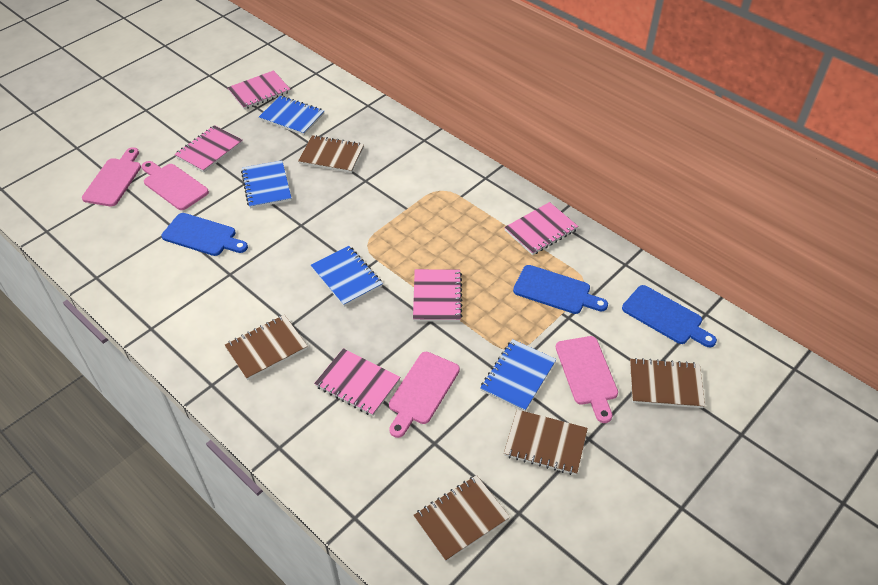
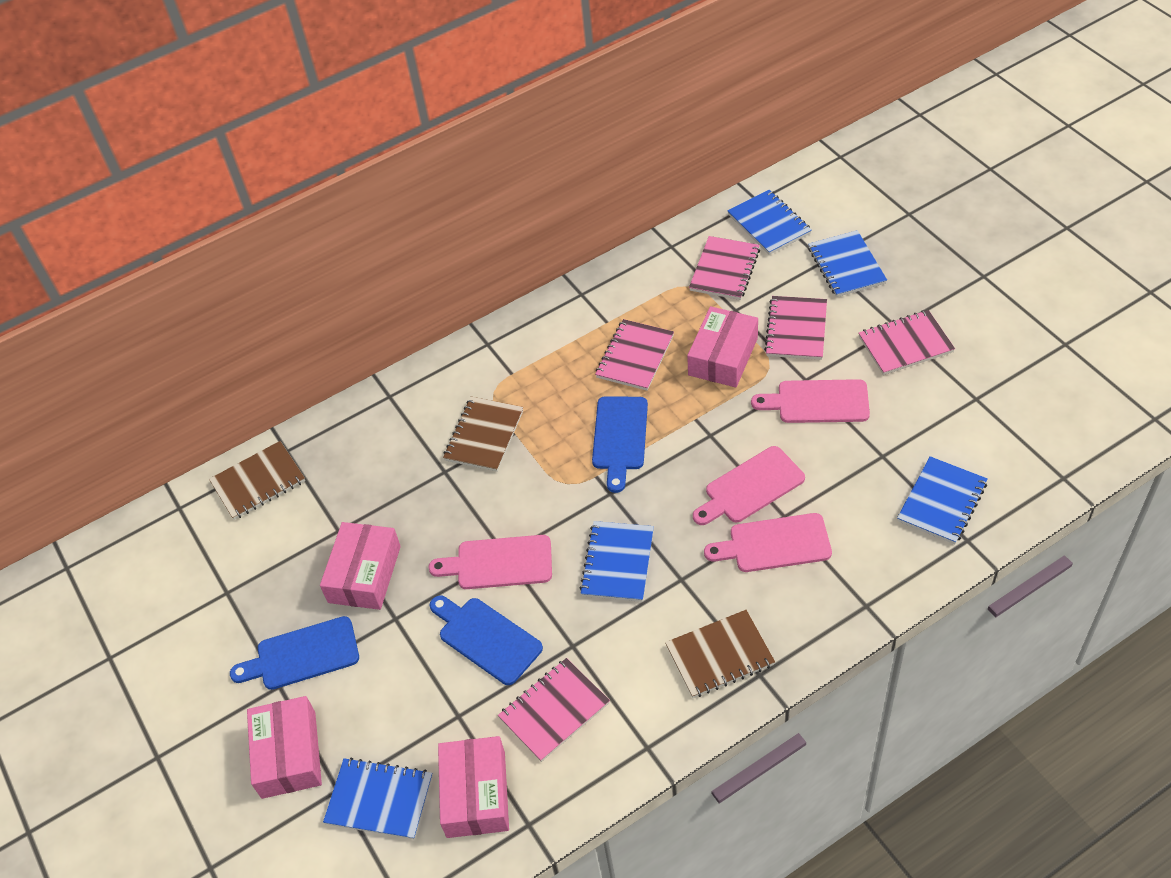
blue notebook: 4 -> 5
brown notebook: 5 -> 3
pink box: 0 -> 4

